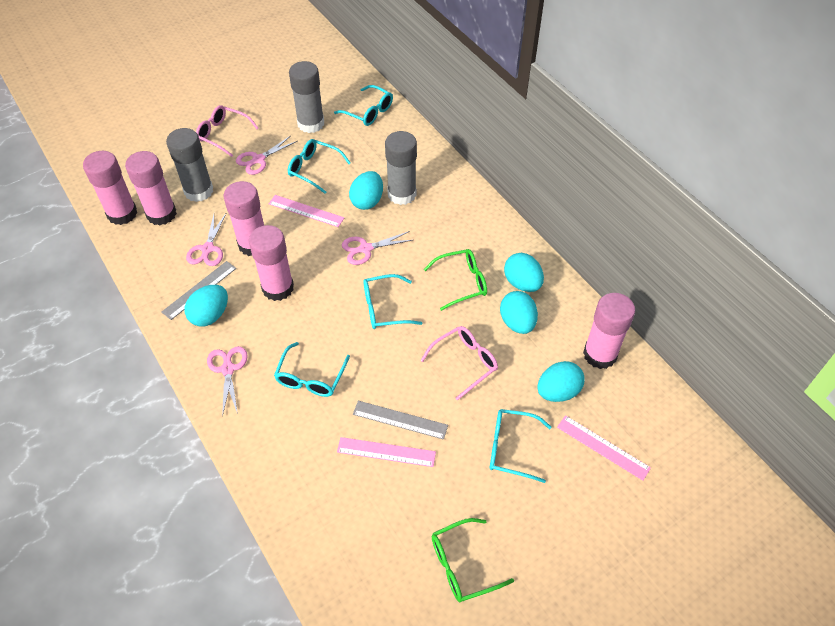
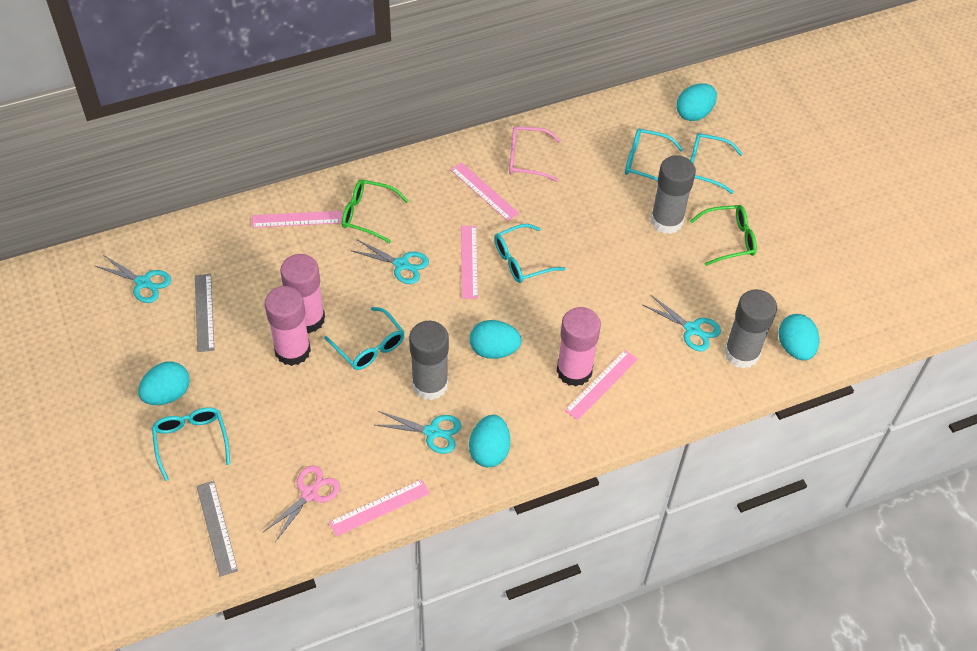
pink glasses: 2 -> 1
pink glue stick: 5 -> 3
pink ruler: 3 -> 5
pink scissors: 4 -> 1
turquoise scissors: 0 -> 4

